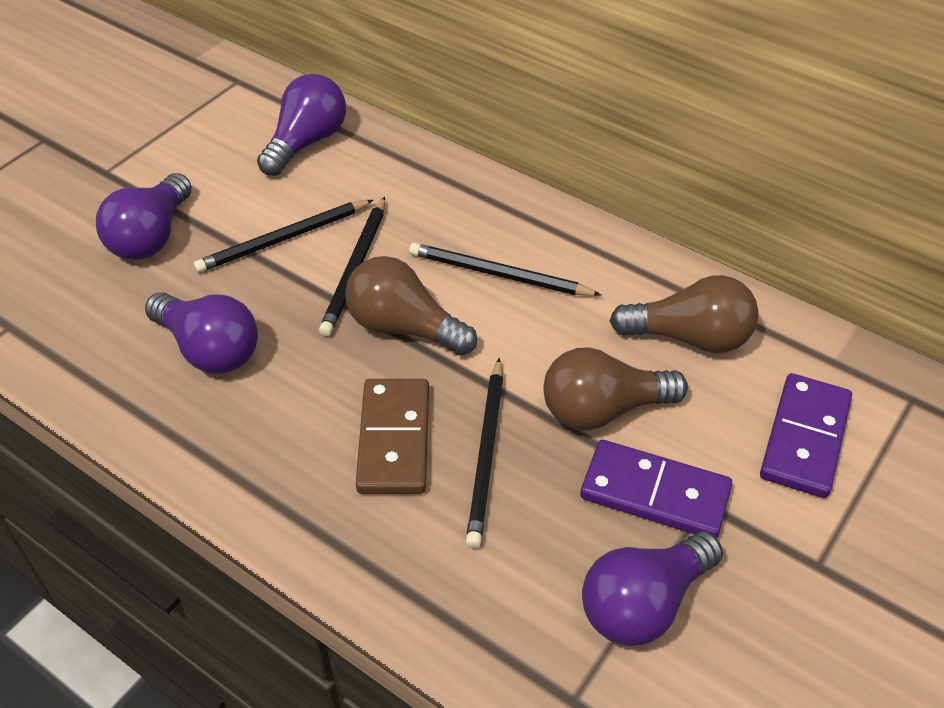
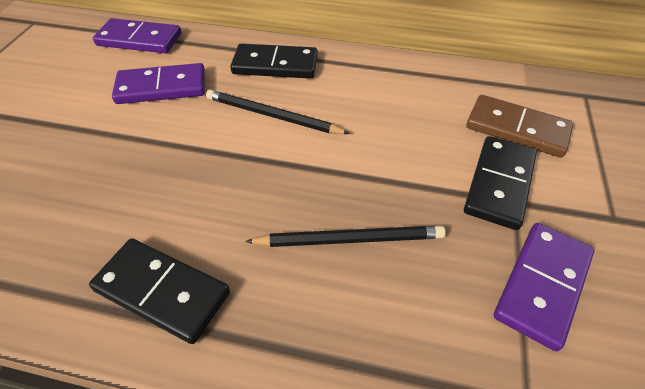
black domino: 0 -> 3
black pencil: 4 -> 2
brown light bulb: 3 -> 0
purple domino: 2 -> 3
purple light bulb: 4 -> 0

